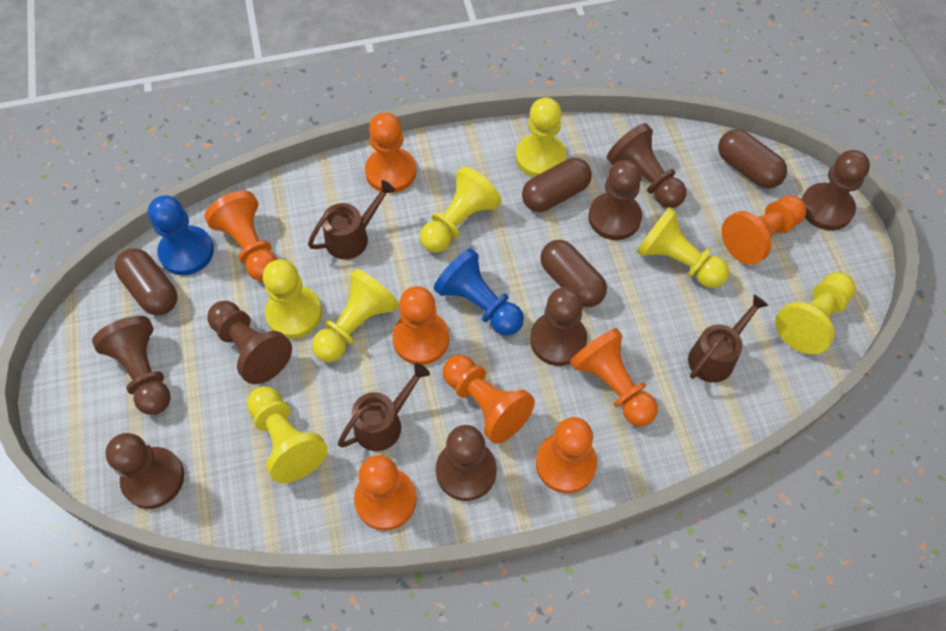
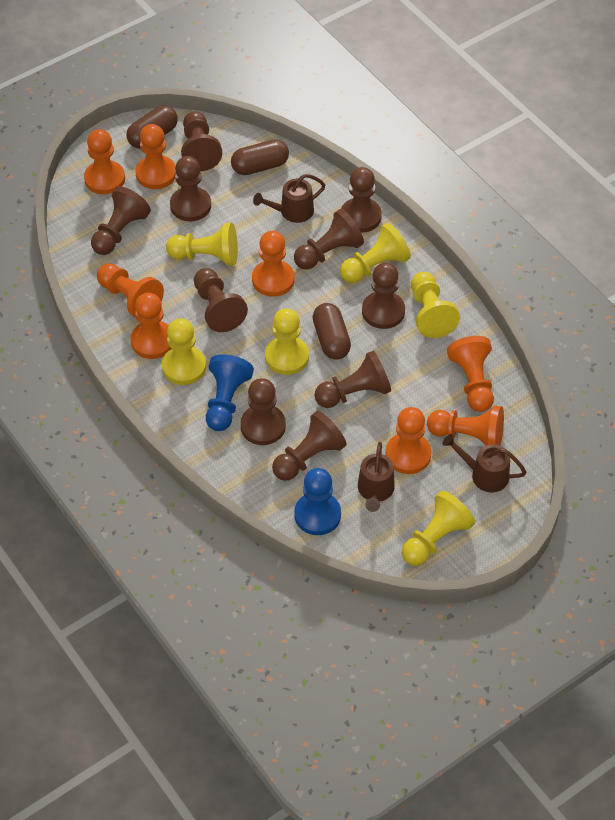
brown capsule: 4 -> 3
brown pawn: 8 -> 10
yellow pawn: 7 -> 6

